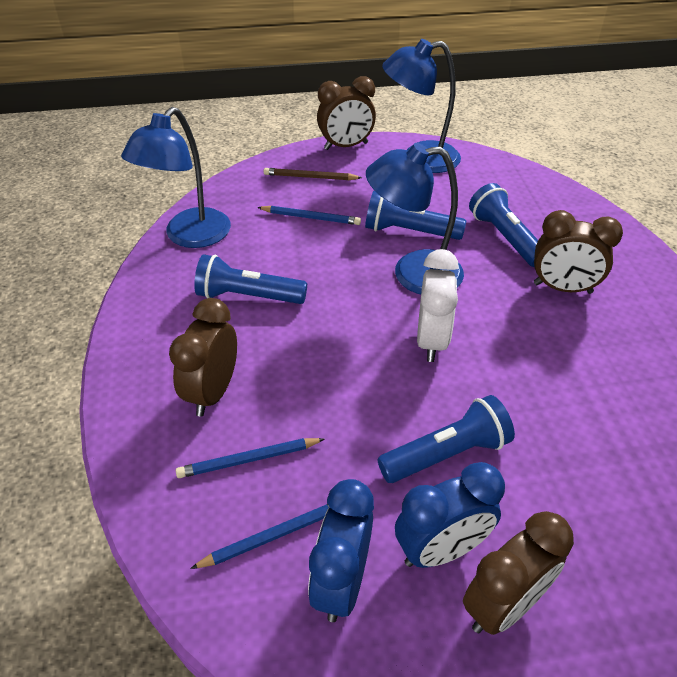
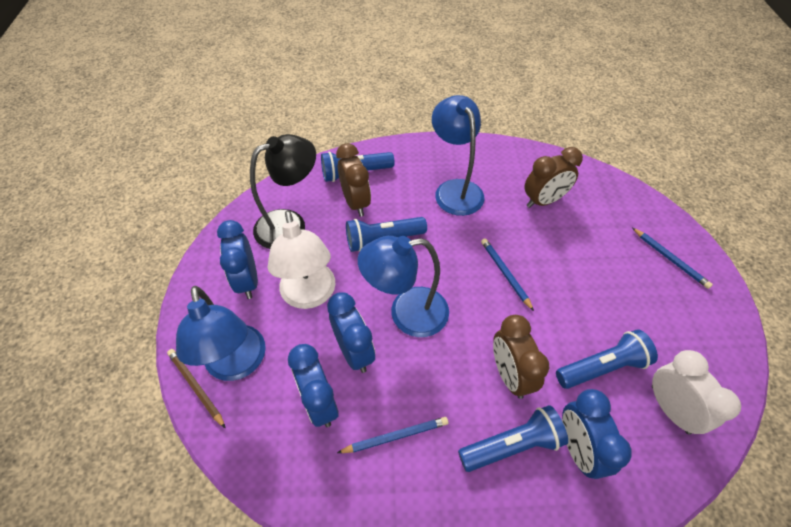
black lamp: 0 -> 1
blue clock: 2 -> 4
brown clock: 4 -> 3
white lamp: 0 -> 1

